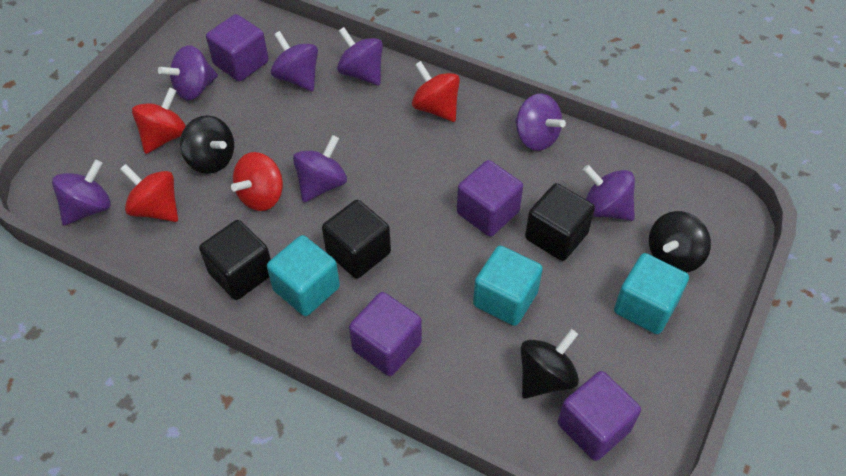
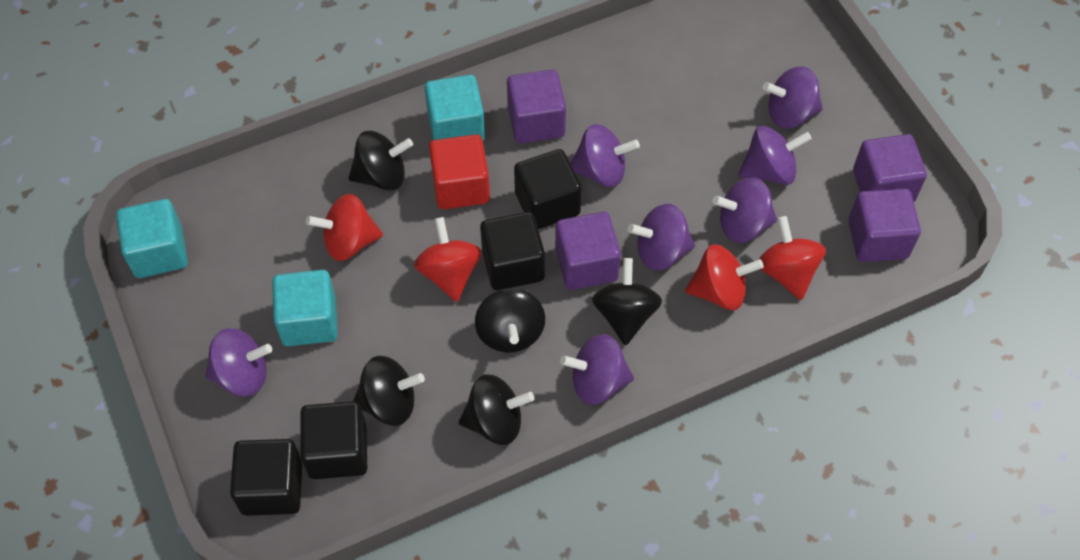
black cube: 3 -> 4
black spinning top: 3 -> 5
red cube: 0 -> 1

